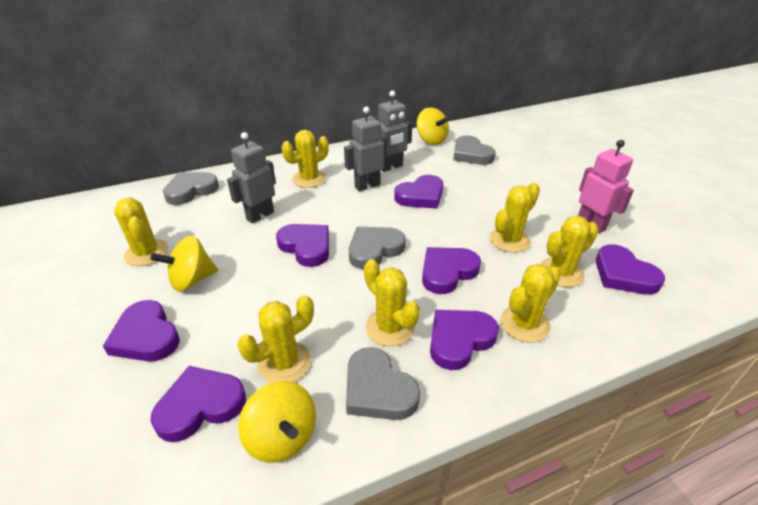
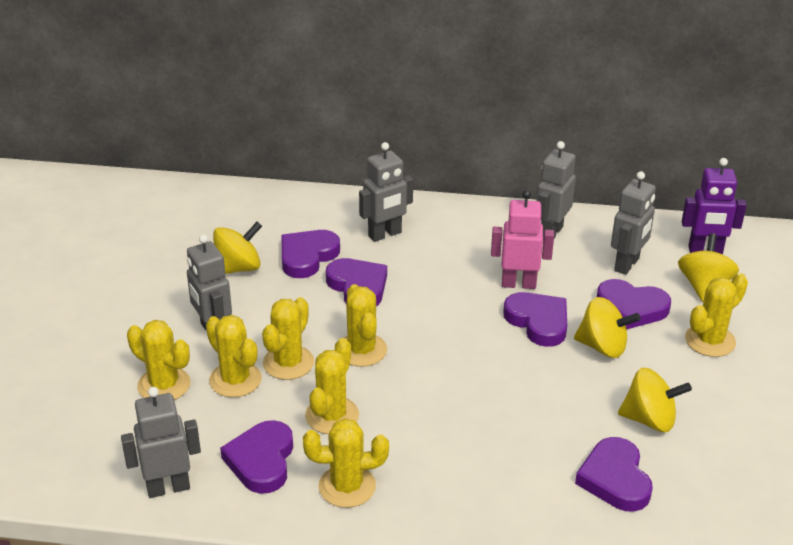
grey heart: 4 -> 0
grey robot: 3 -> 5
purple heart: 7 -> 6
purple robot: 0 -> 1
yellow spinning top: 3 -> 4

